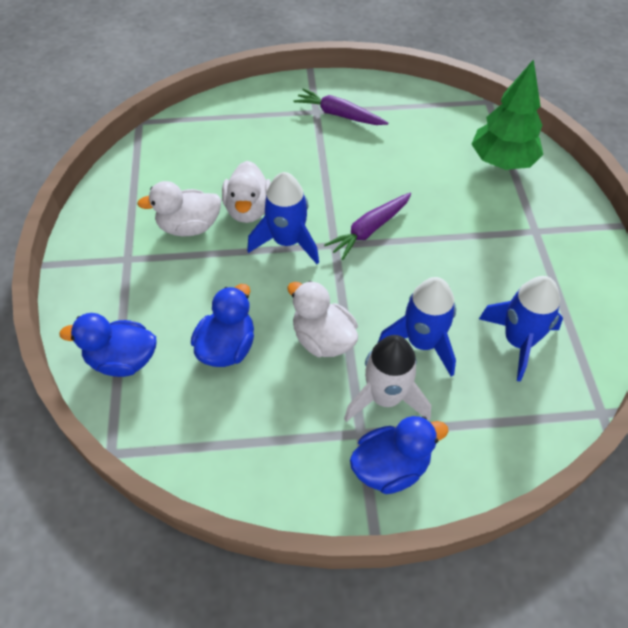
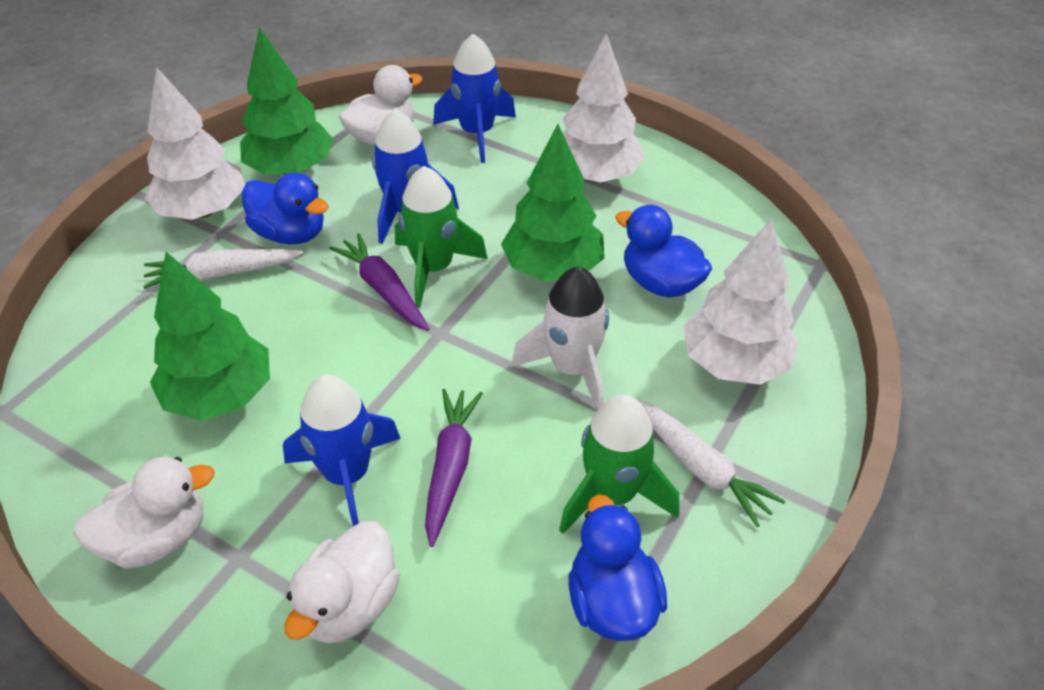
green rocket: 0 -> 2
green tree: 1 -> 3
white carrot: 0 -> 2
white tree: 0 -> 3

